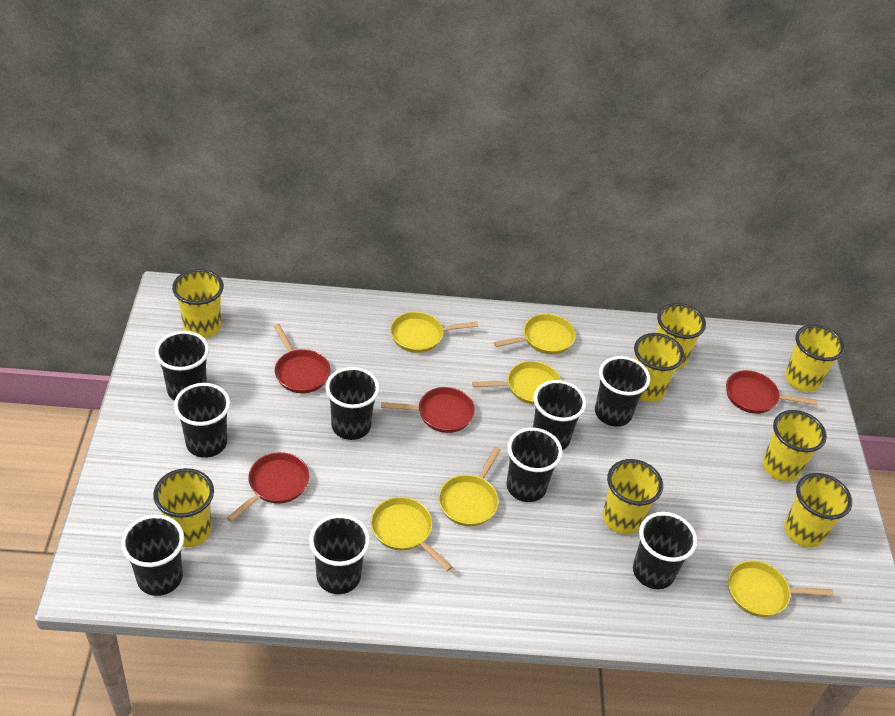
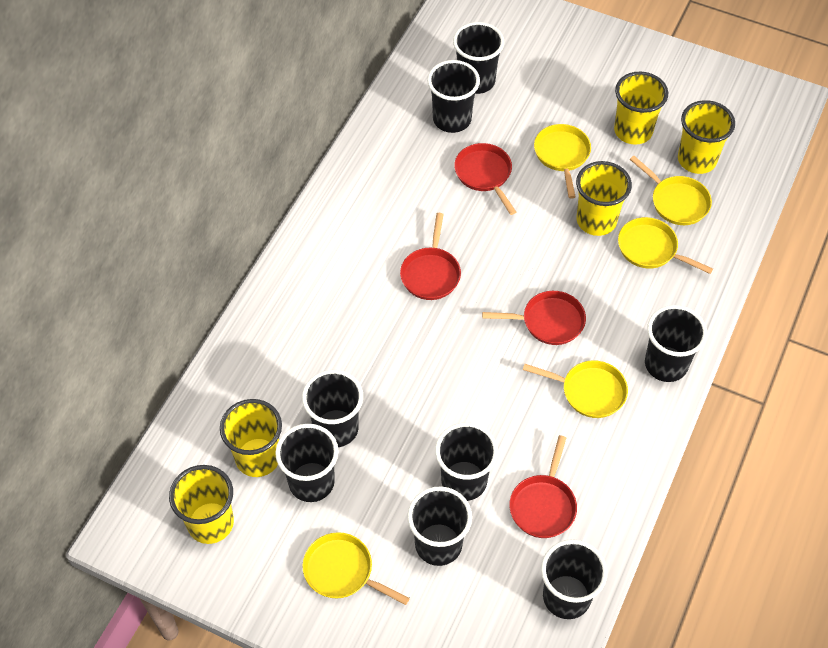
black cup: 9 -> 8
yellow cup: 8 -> 5
yellow pan: 6 -> 5

